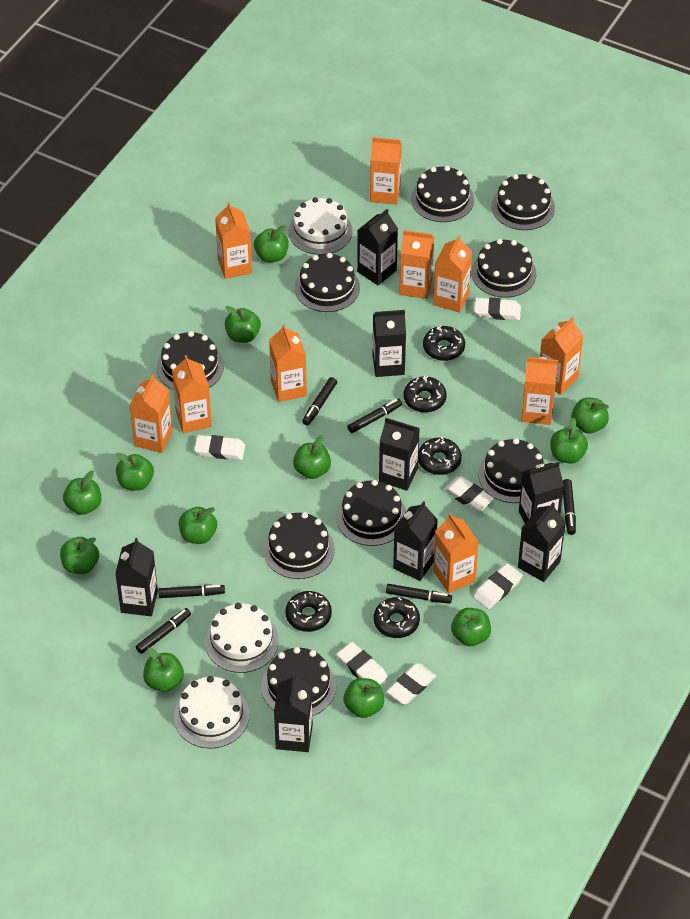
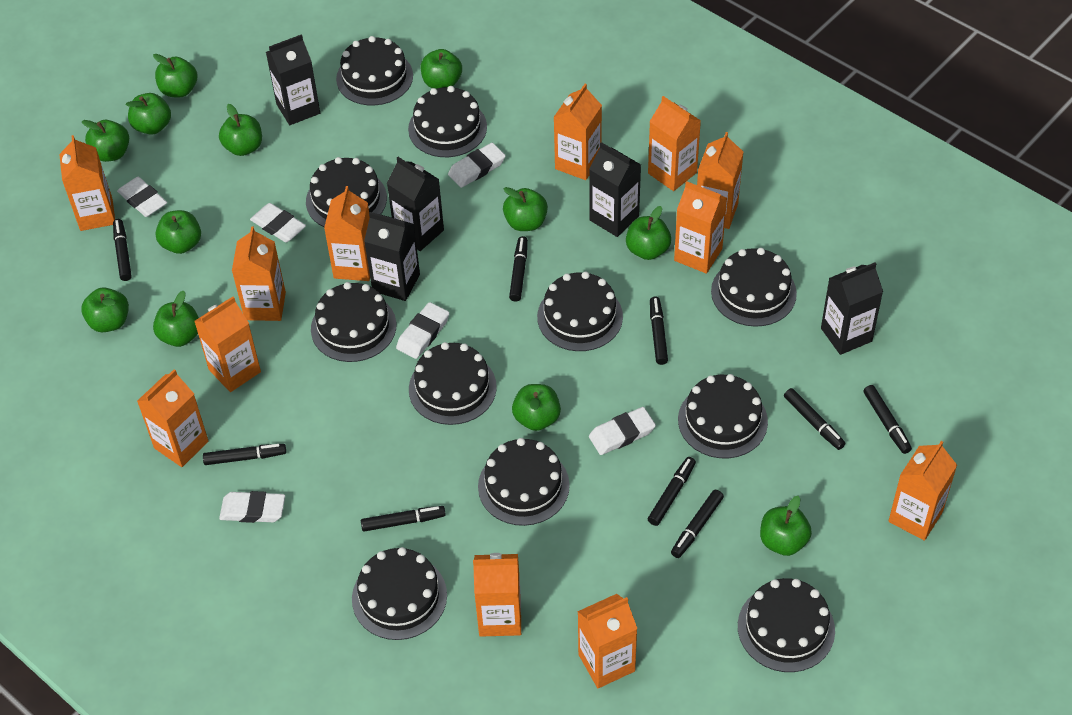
black cake: 9 -> 11
black carton: 8 -> 5
black donut: 5 -> 0
black marker: 6 -> 9
orange carton: 10 -> 12
white cake: 3 -> 0

